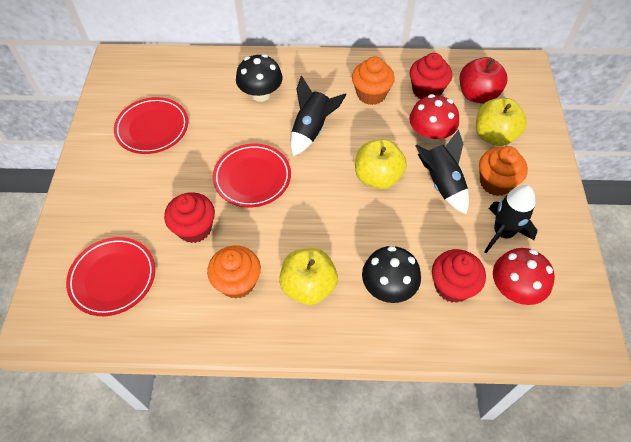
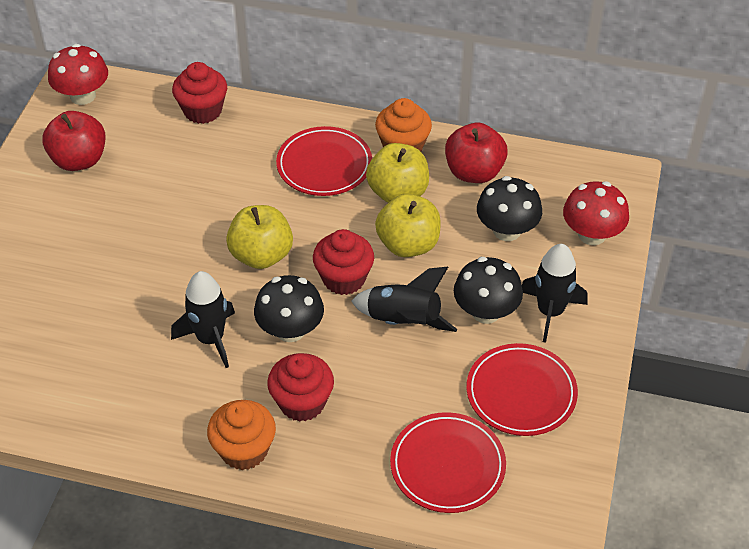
black mushroom: 2 -> 3
orange cupcake: 3 -> 2
red apple: 1 -> 2

